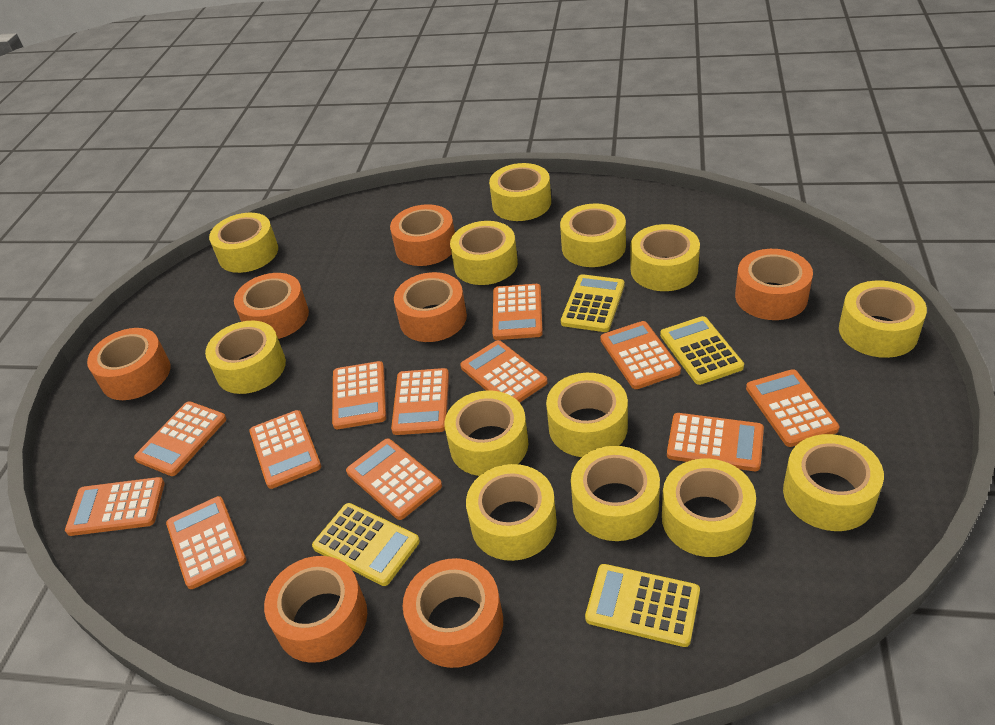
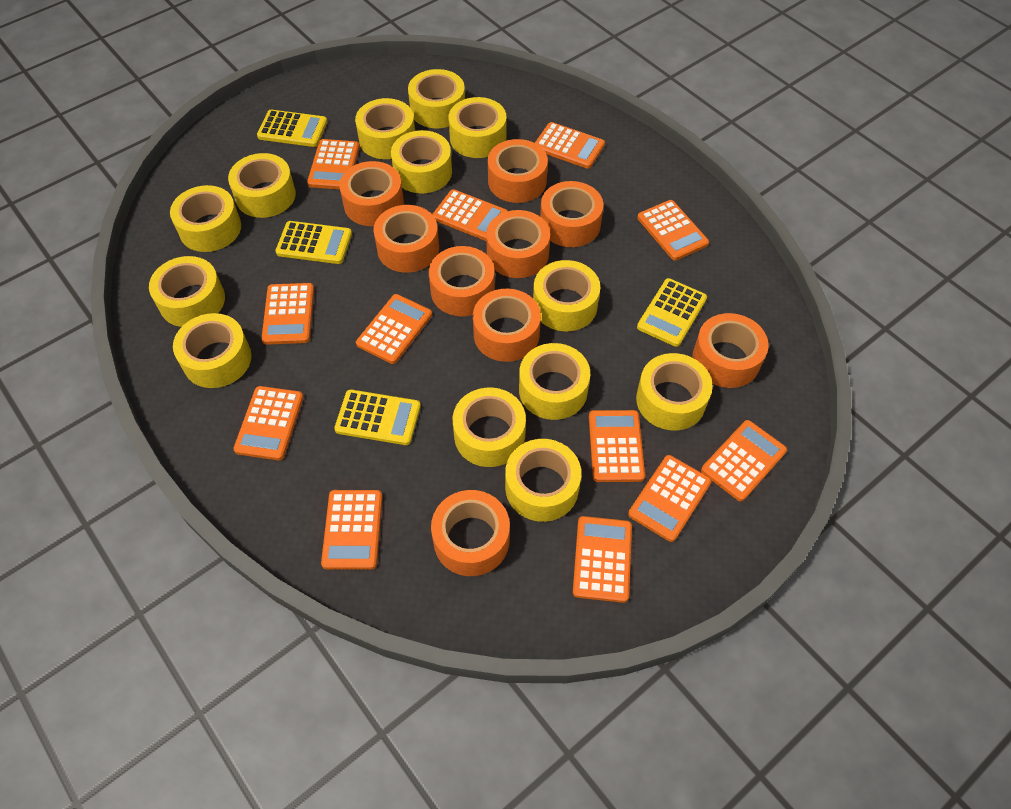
orange tape: 7 -> 9

